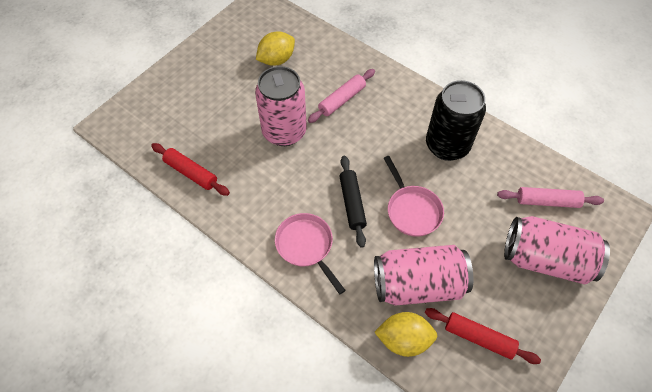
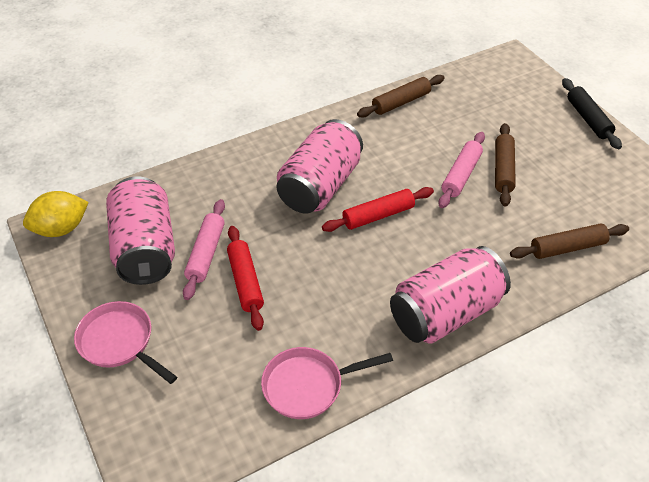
black can: 1 -> 0
brown rolling pin: 0 -> 3
yellow lemon: 2 -> 1

